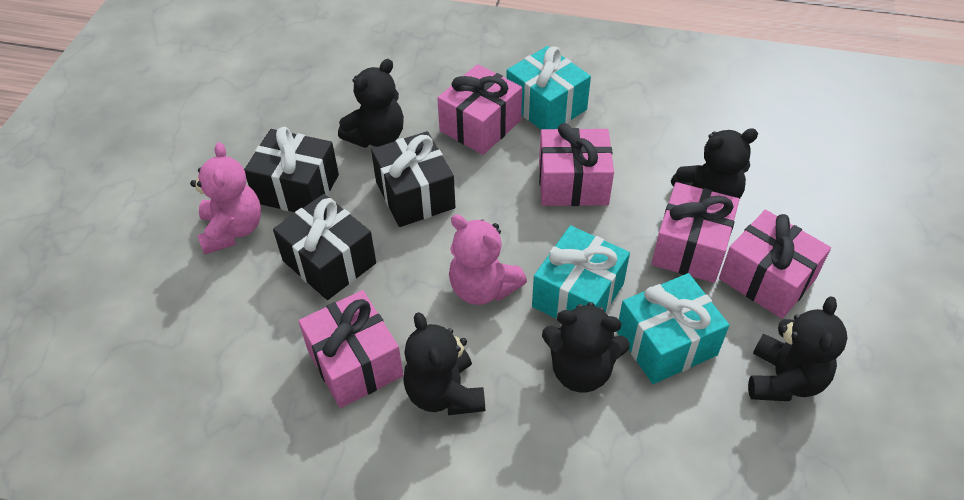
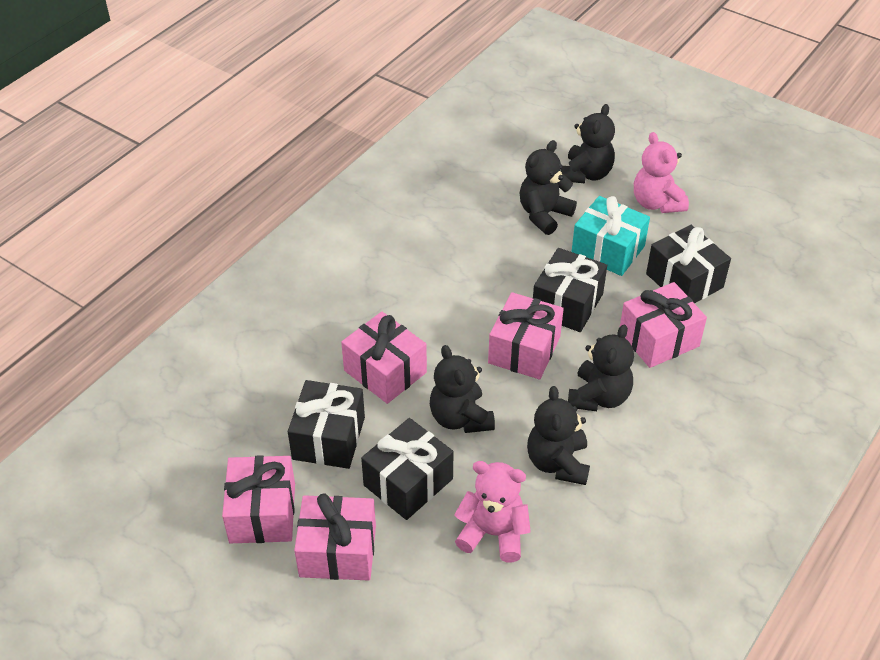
black gift: 3 -> 4
turquoise gift: 3 -> 1

